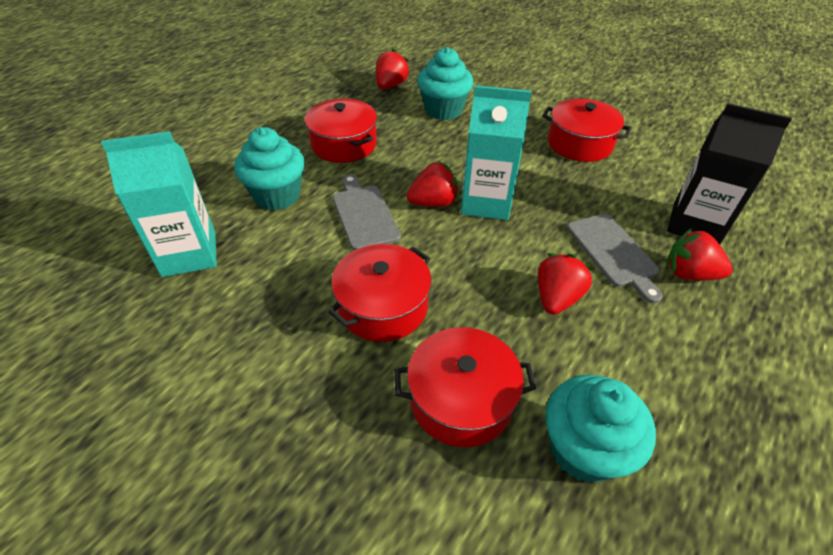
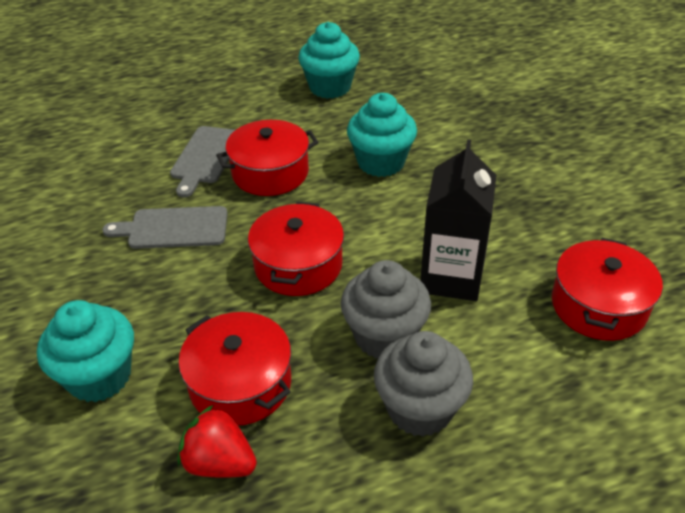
grey cupcake: 0 -> 2
red strawberry: 4 -> 1
turquoise carton: 2 -> 0

